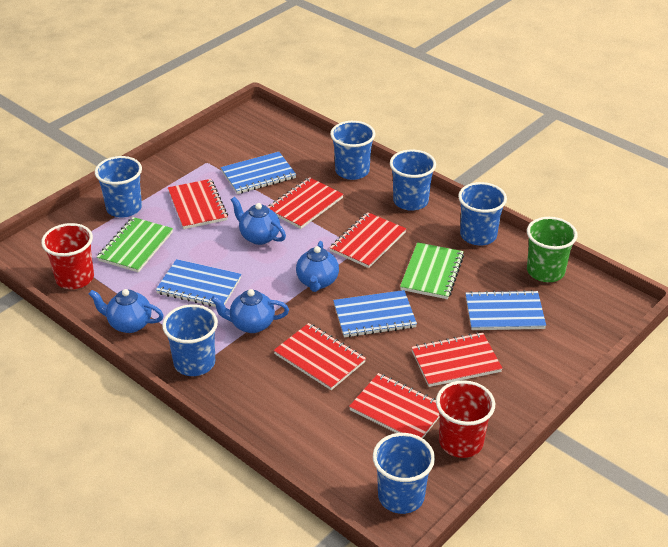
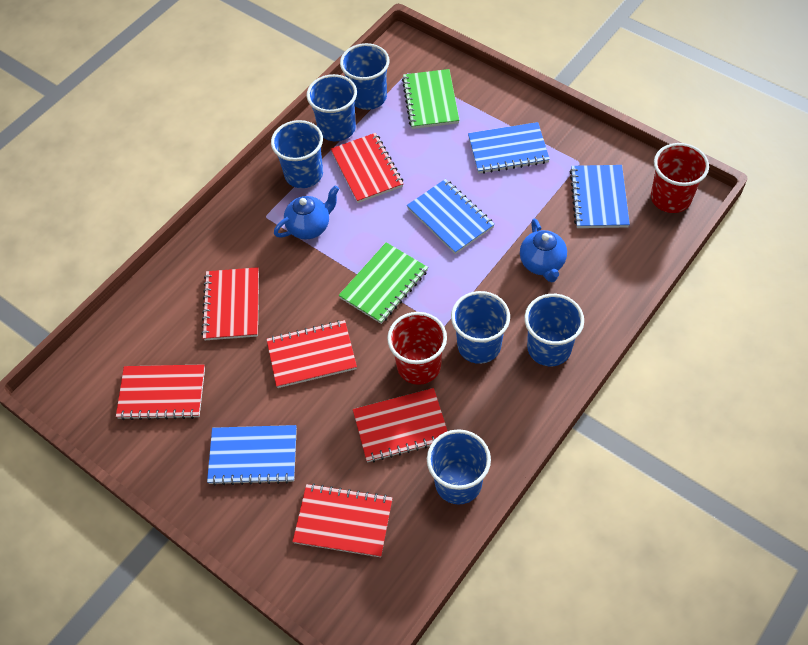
blue teapot: 4 -> 2
green cup: 1 -> 0

